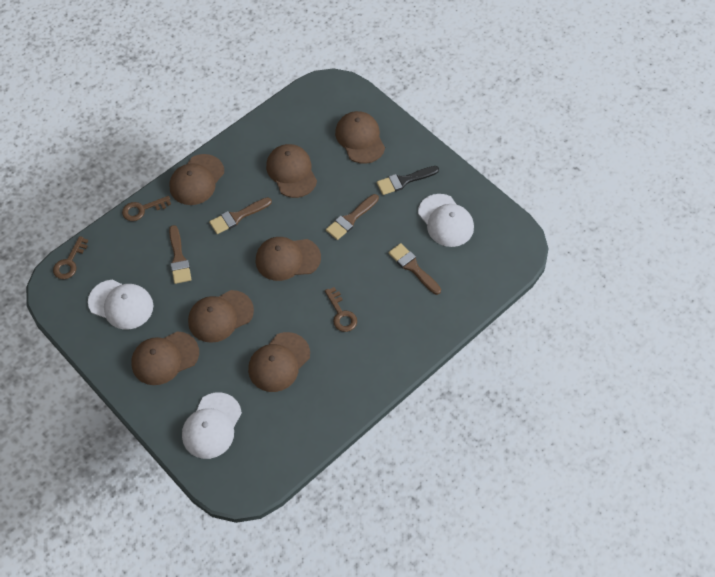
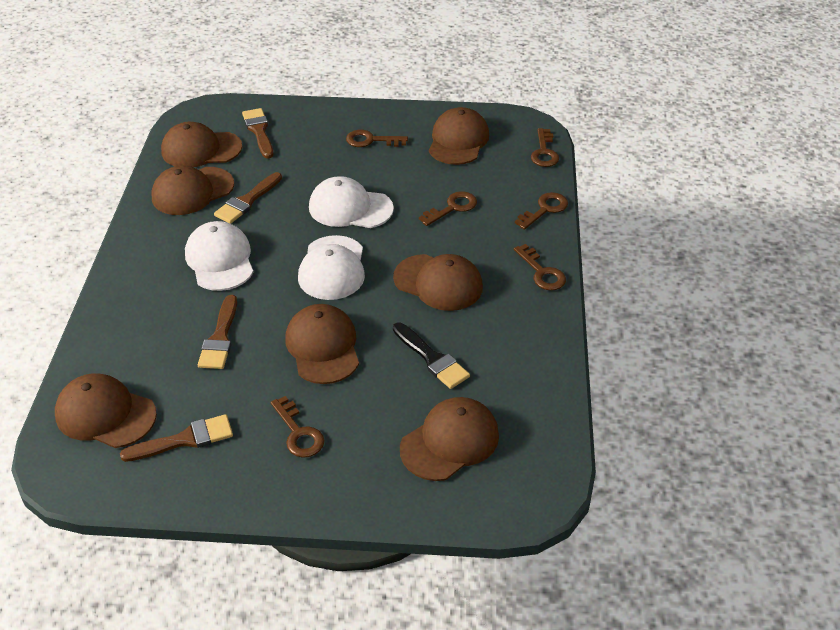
brown key: 3 -> 6

